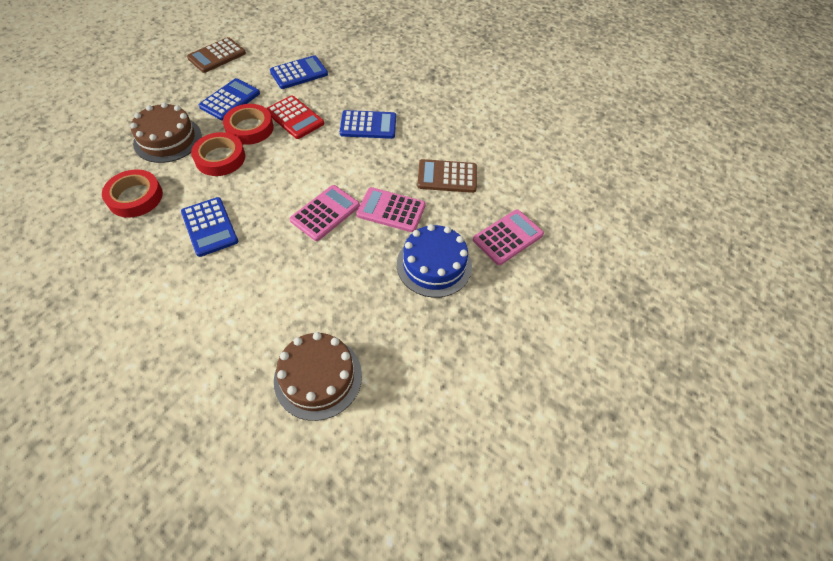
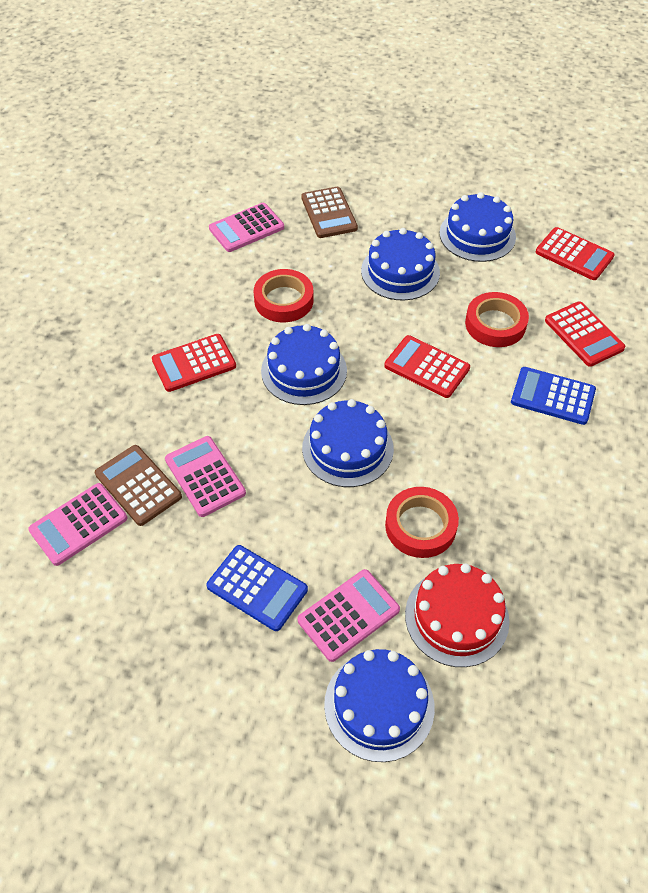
blue cake: 1 -> 5
blue calculator: 4 -> 2
brown cake: 2 -> 0
pink calculator: 3 -> 4
red cake: 0 -> 1
red calculator: 1 -> 4

